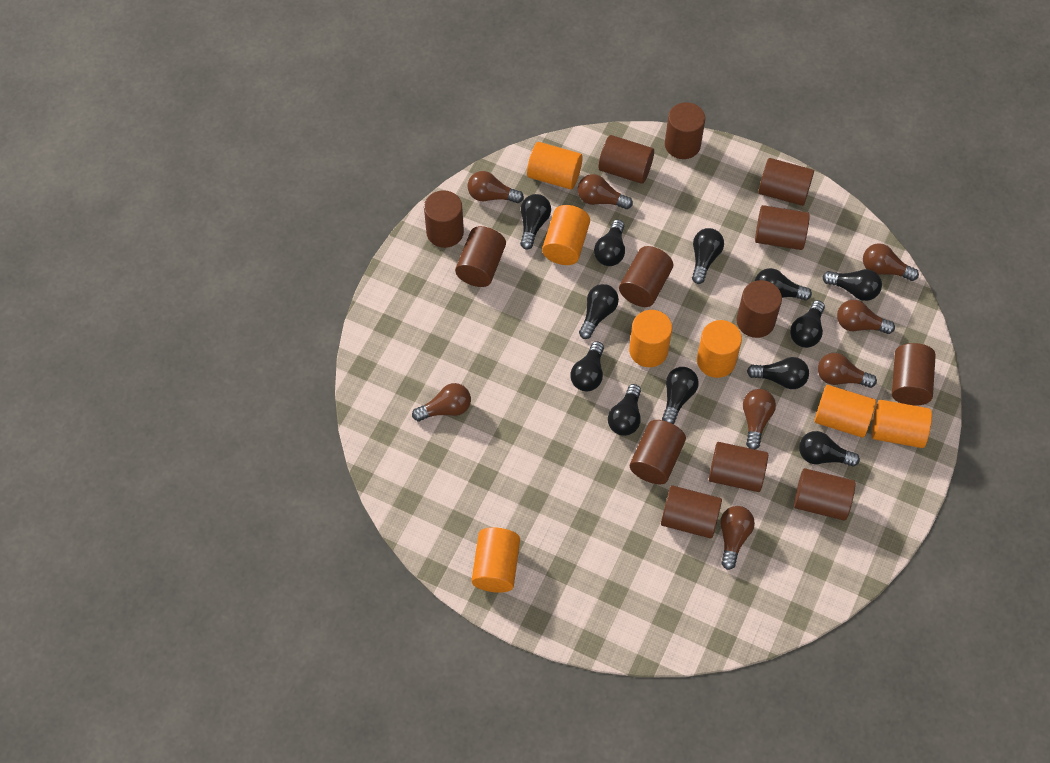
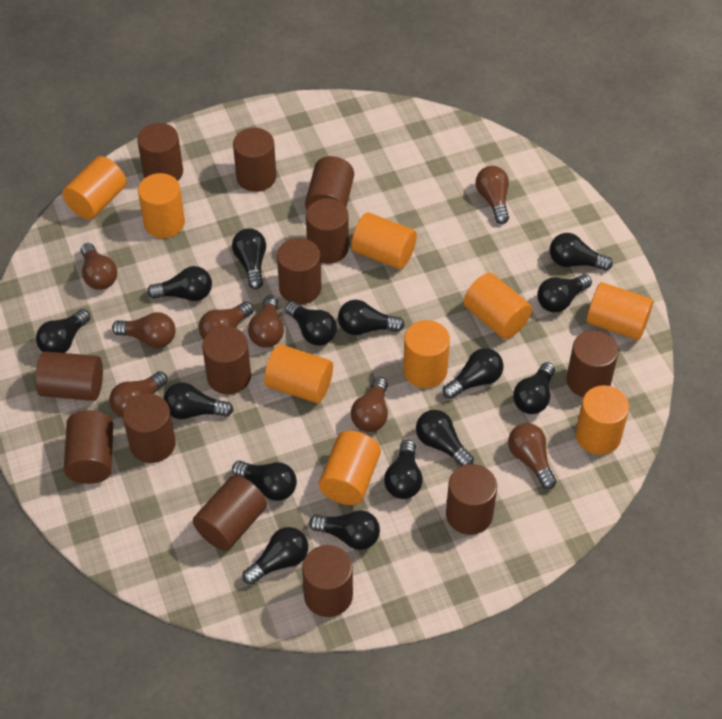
black light bulb: 12 -> 15
orange cylinder: 7 -> 9

